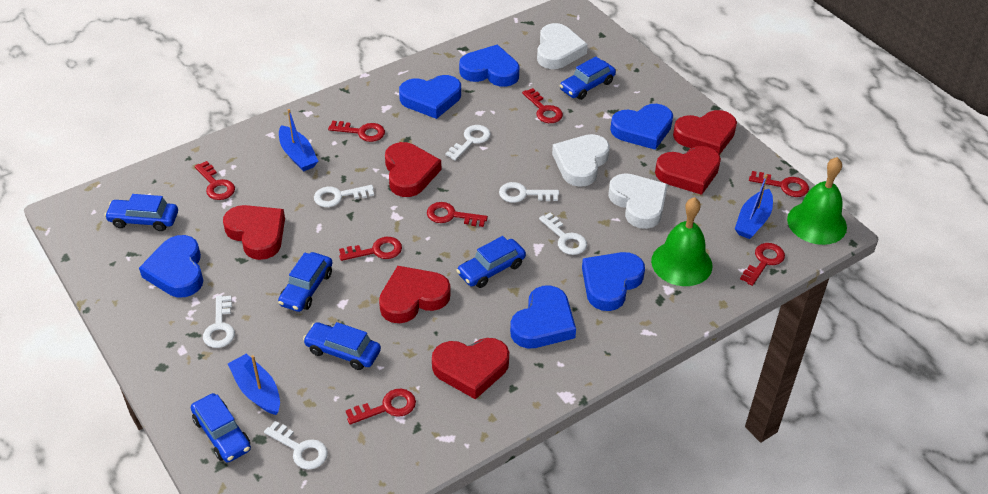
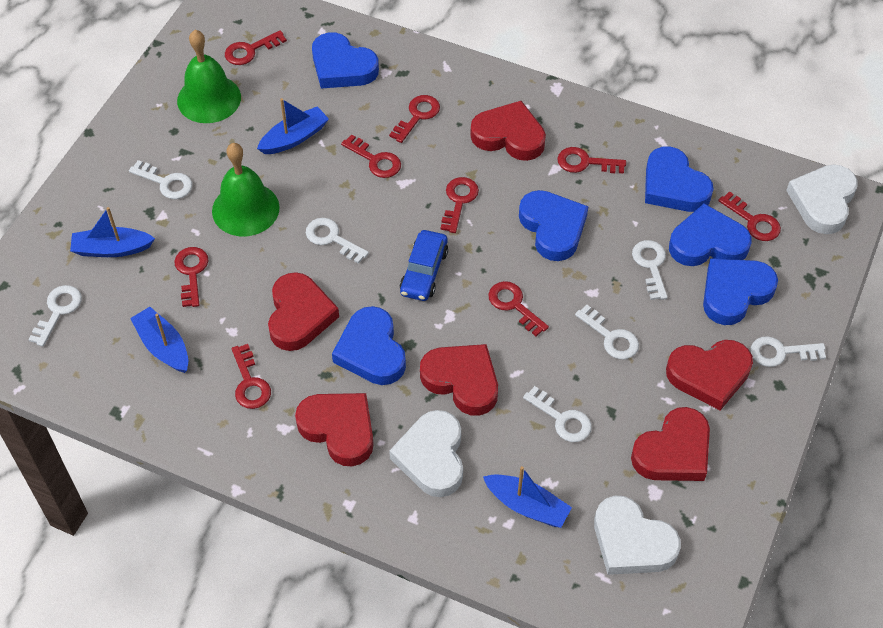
blue boat: 3 -> 4
blue car: 6 -> 1
red key: 8 -> 9
white key: 6 -> 7

